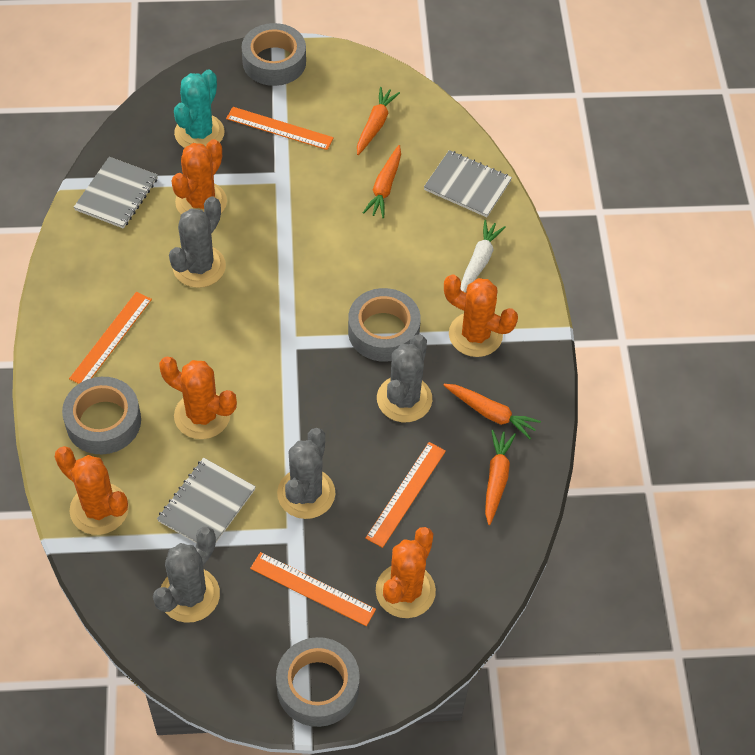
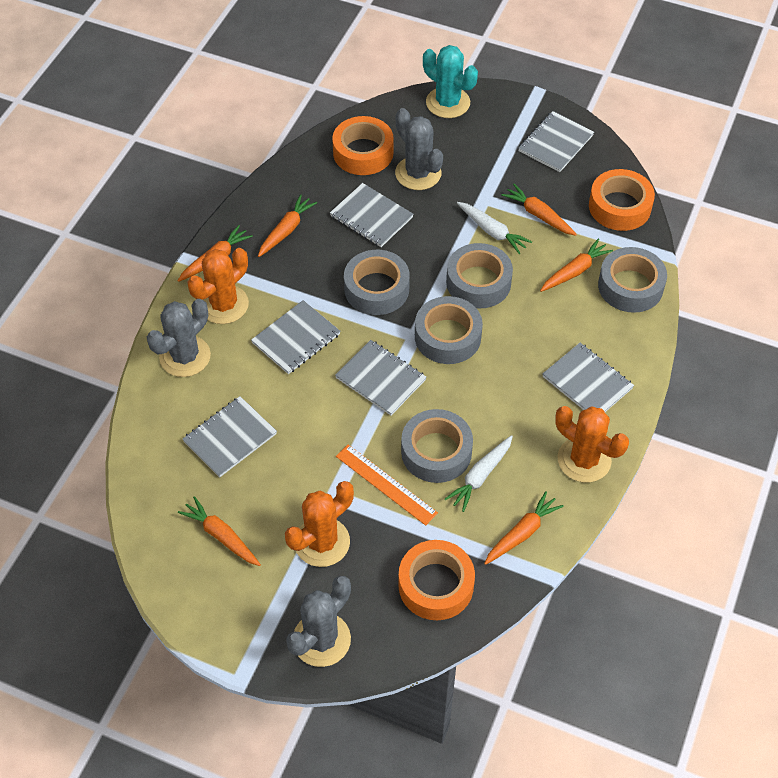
grey cactus: 4 -> 3
grey notebook: 3 -> 6
grey tape: 4 -> 5
orange cactus: 5 -> 3
orange carrot: 4 -> 6
orange ruler: 4 -> 1
orange tape: 0 -> 3
white carrot: 1 -> 2

